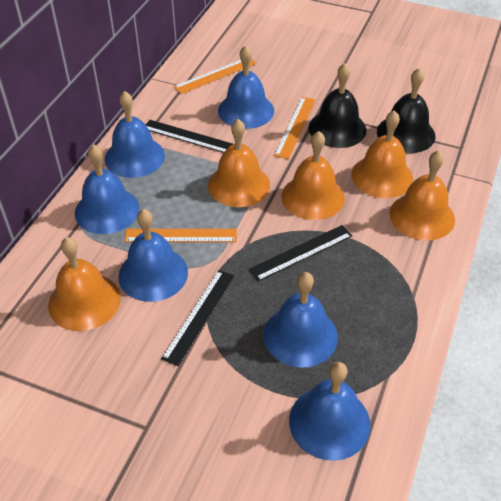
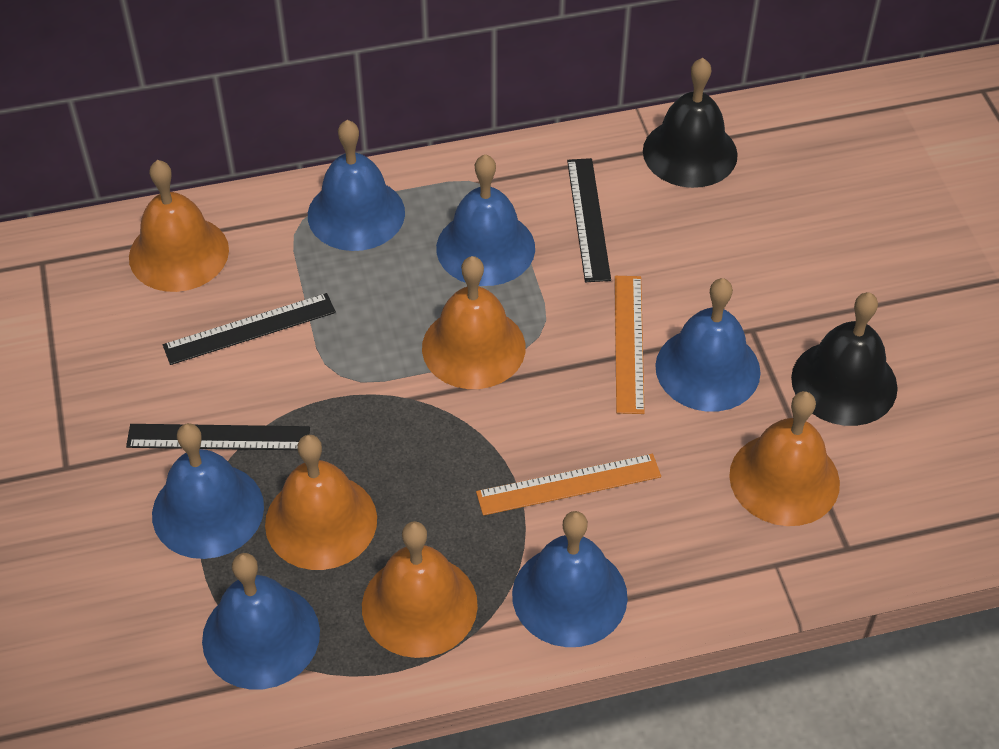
orange ruler: 3 -> 2

